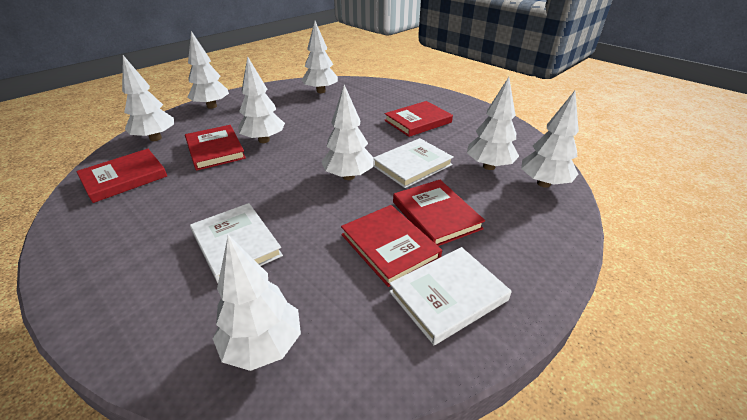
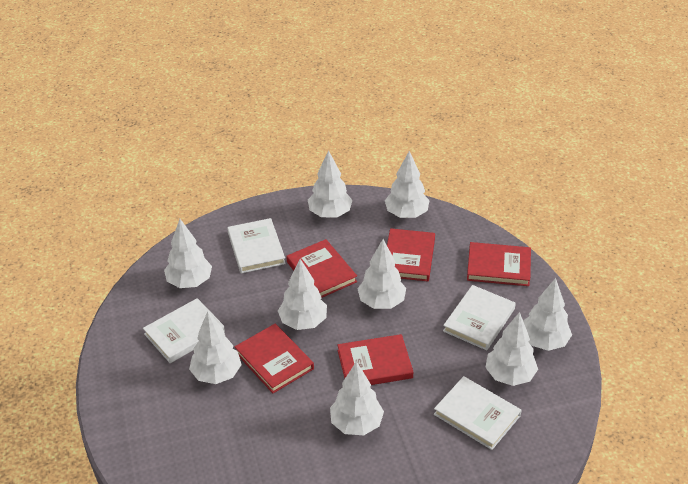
white book: 3 -> 4
white tree: 8 -> 9

